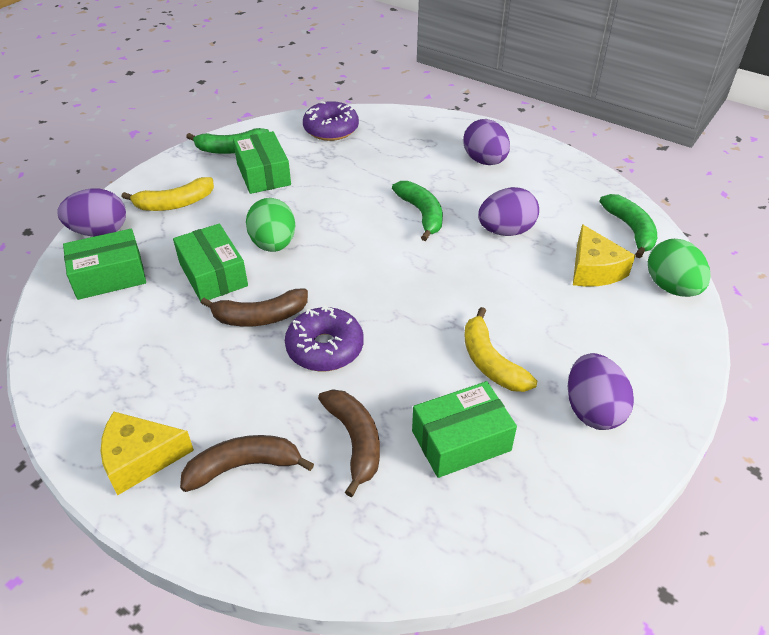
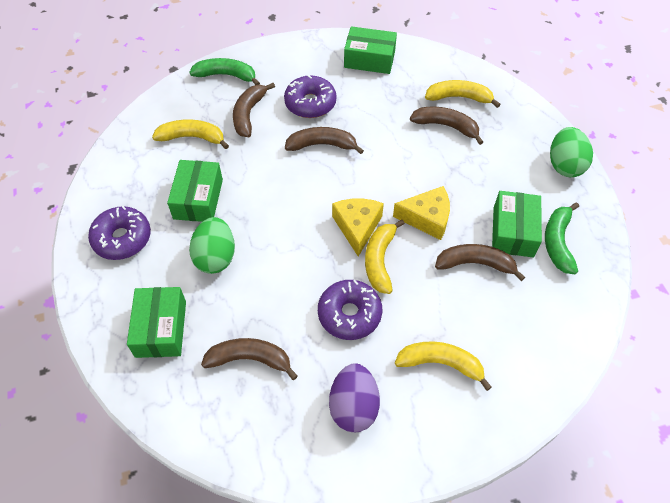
brown banana: 3 -> 5
green banana: 3 -> 2
purple donut: 2 -> 3
purple egg: 4 -> 1
yellow banana: 2 -> 4

